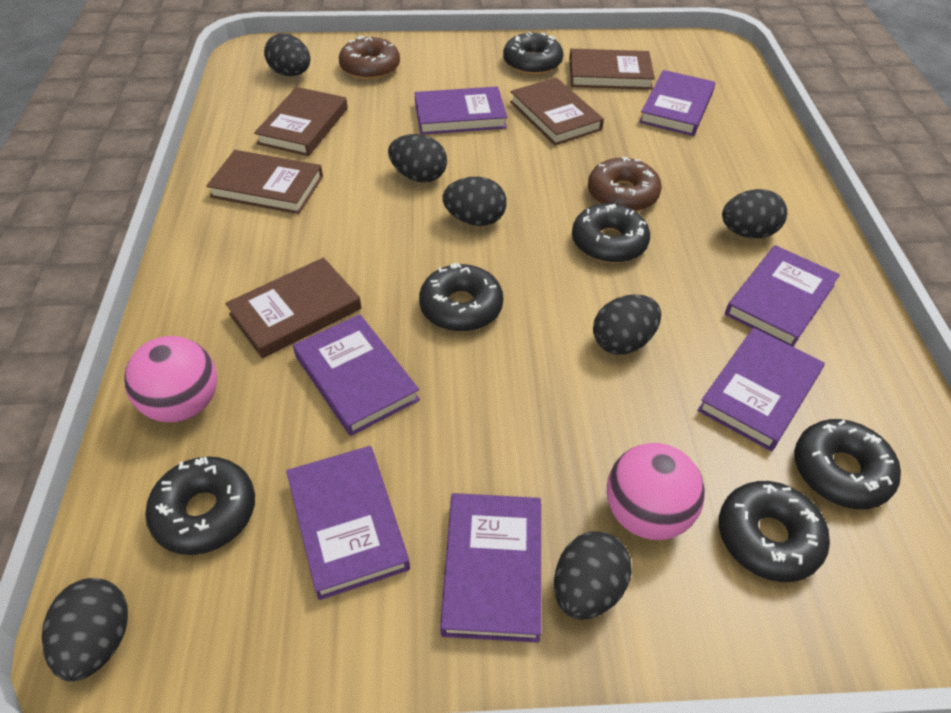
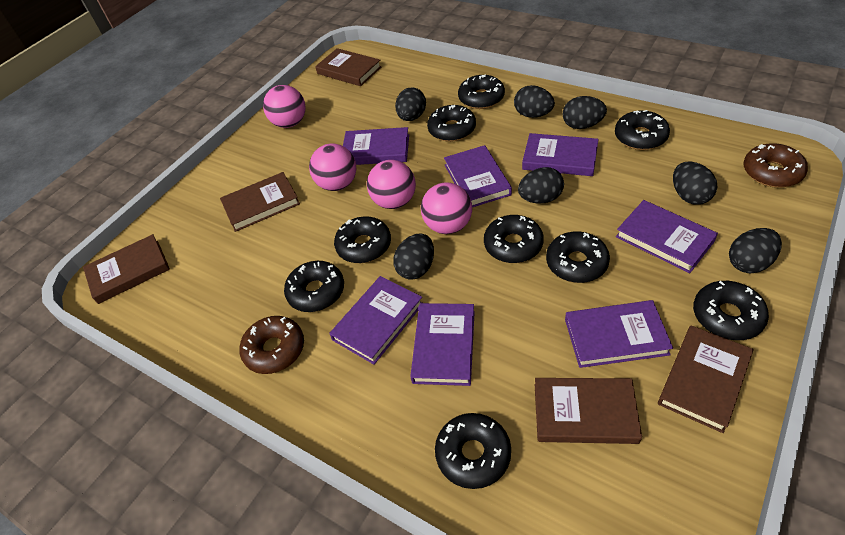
black donut: 6 -> 9
pink ball: 2 -> 4

